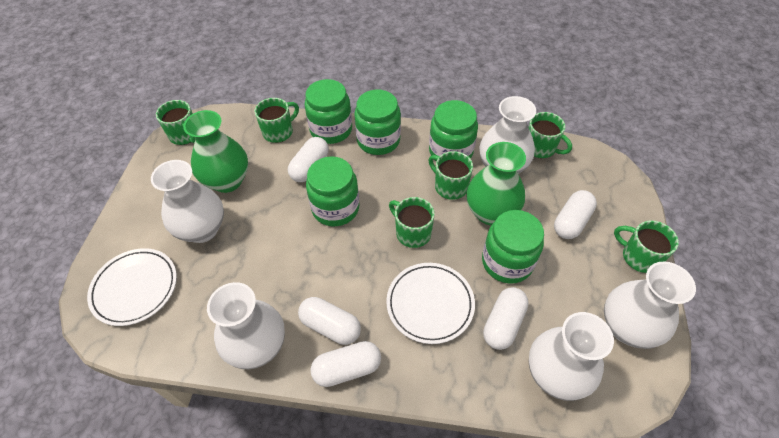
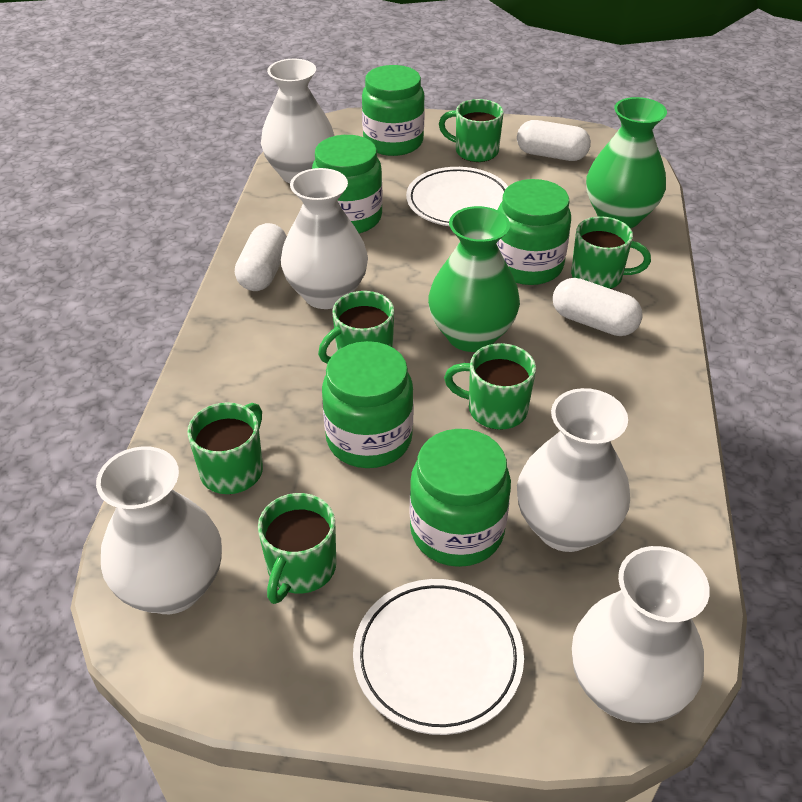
white capsule: 5 -> 3

